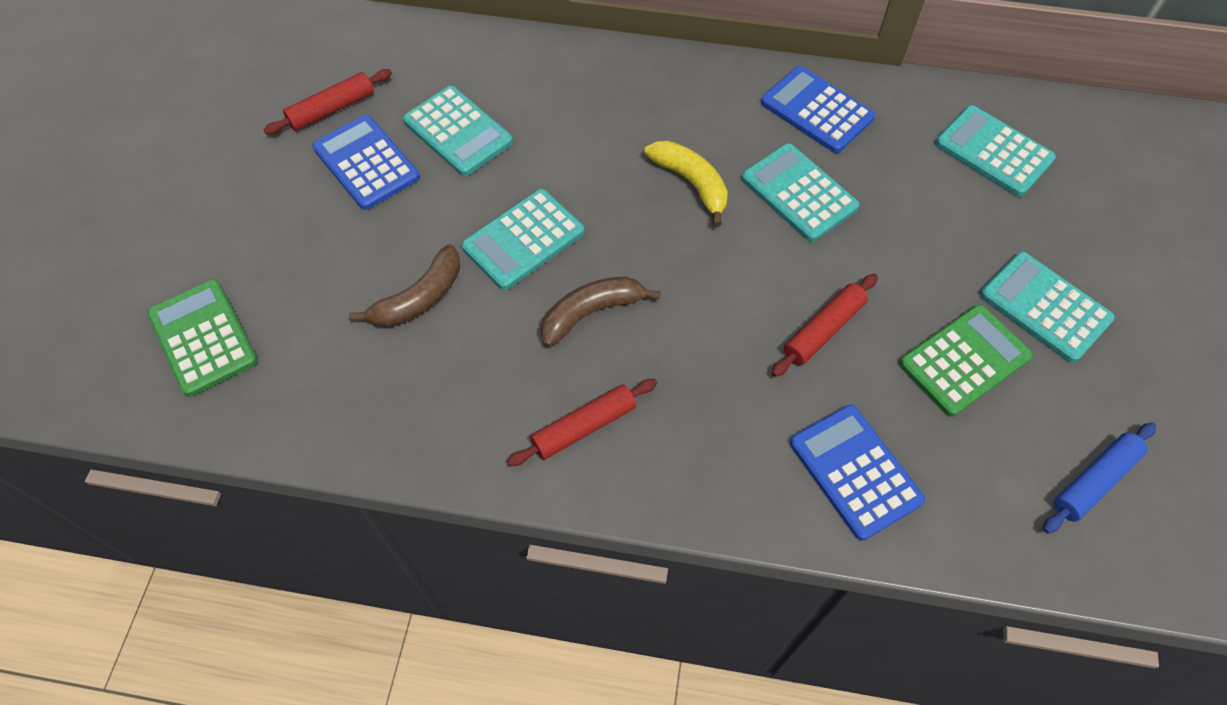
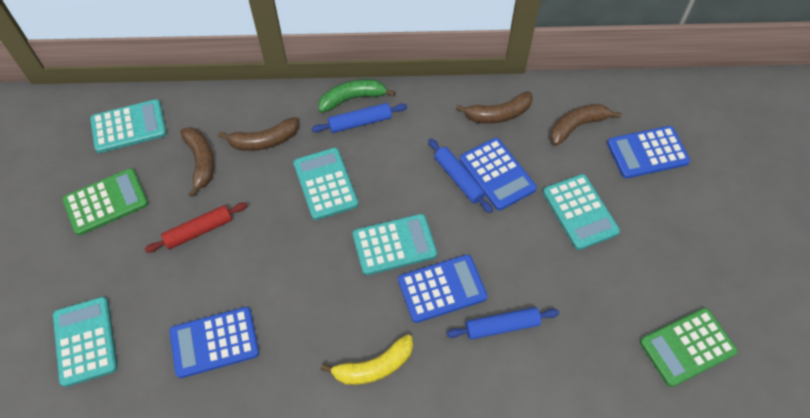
blue calculator: 3 -> 4
blue rolling pin: 1 -> 3
brown banana: 2 -> 4
green banana: 0 -> 1
red rolling pin: 3 -> 1

